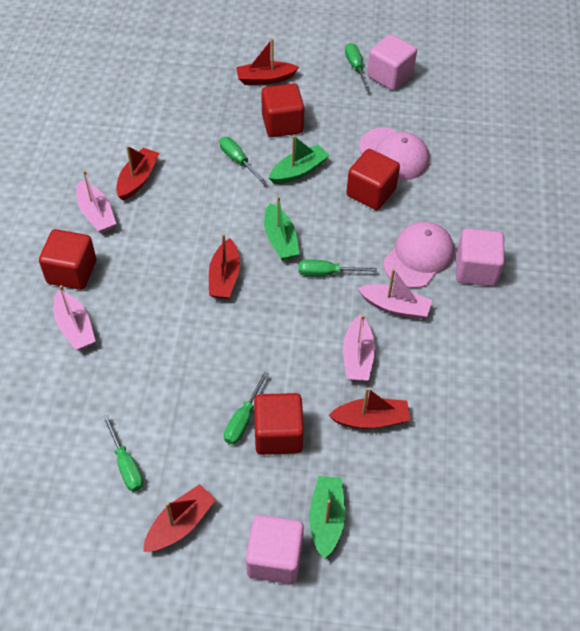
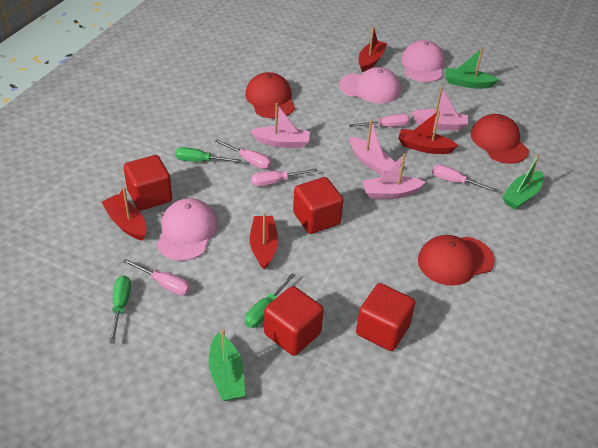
green screwdriver: 5 -> 3
pink cap: 2 -> 3
pink cube: 3 -> 0
pink screwdriver: 0 -> 5
red boat: 5 -> 4
red cap: 0 -> 3

